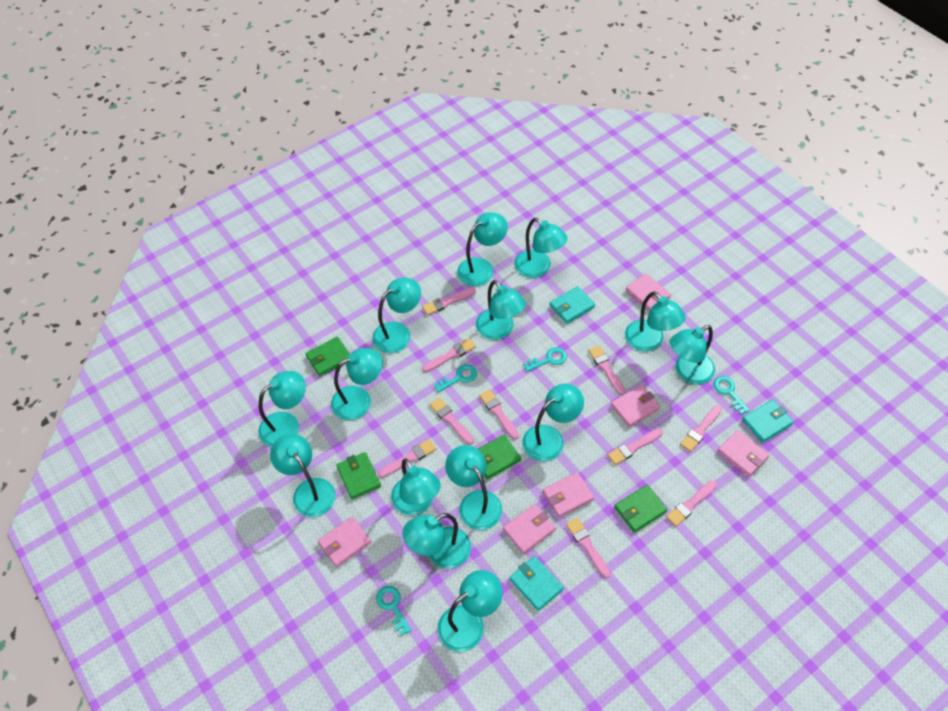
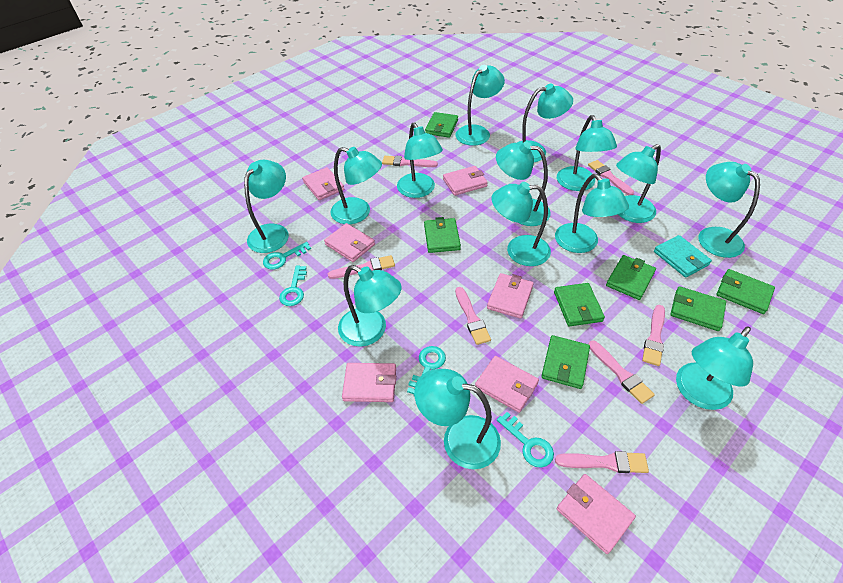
green wallet: 4 -> 7
pink brush: 10 -> 7
pink wallet: 6 -> 7
turquoise wallet: 3 -> 1

